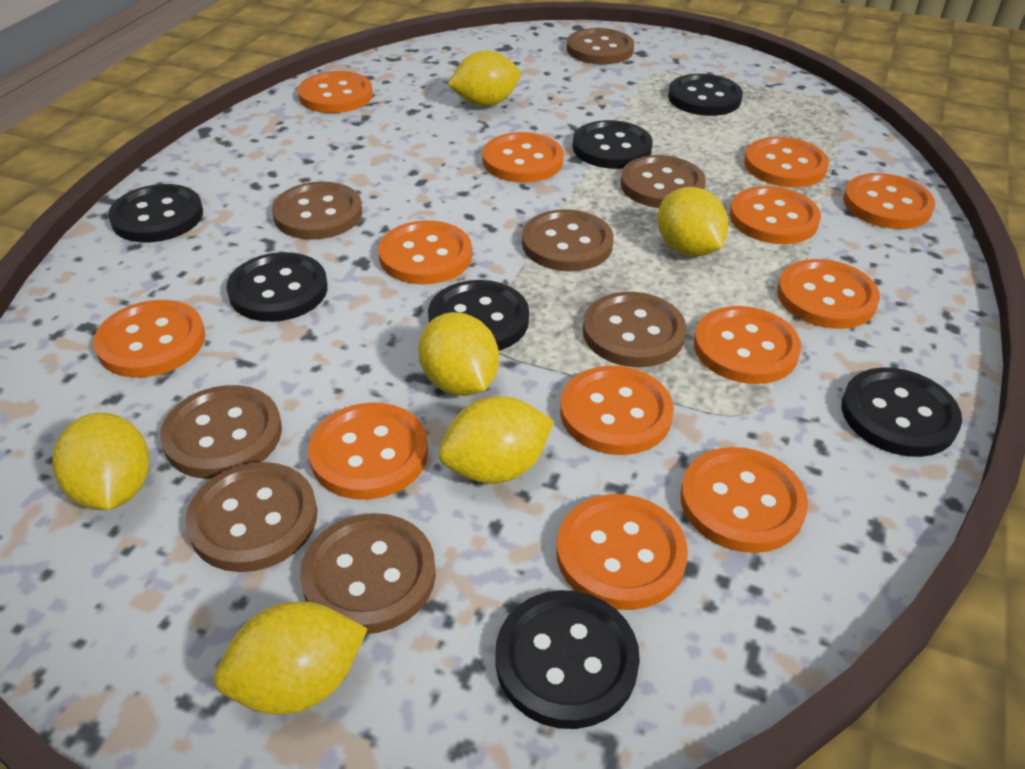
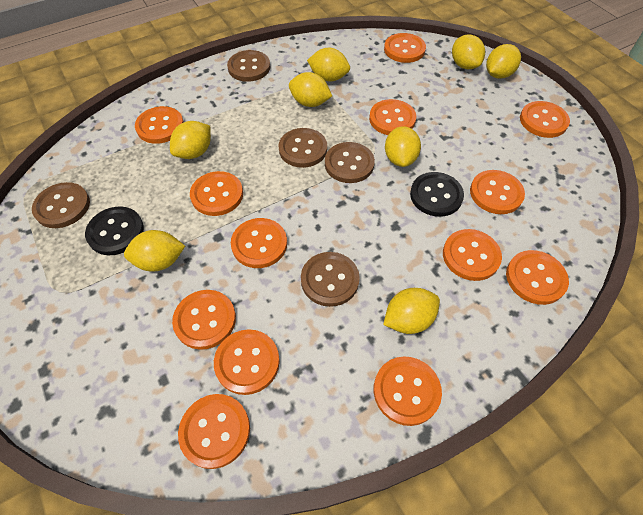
black button: 7 -> 2
brown button: 8 -> 5
yellow lemon: 6 -> 8

